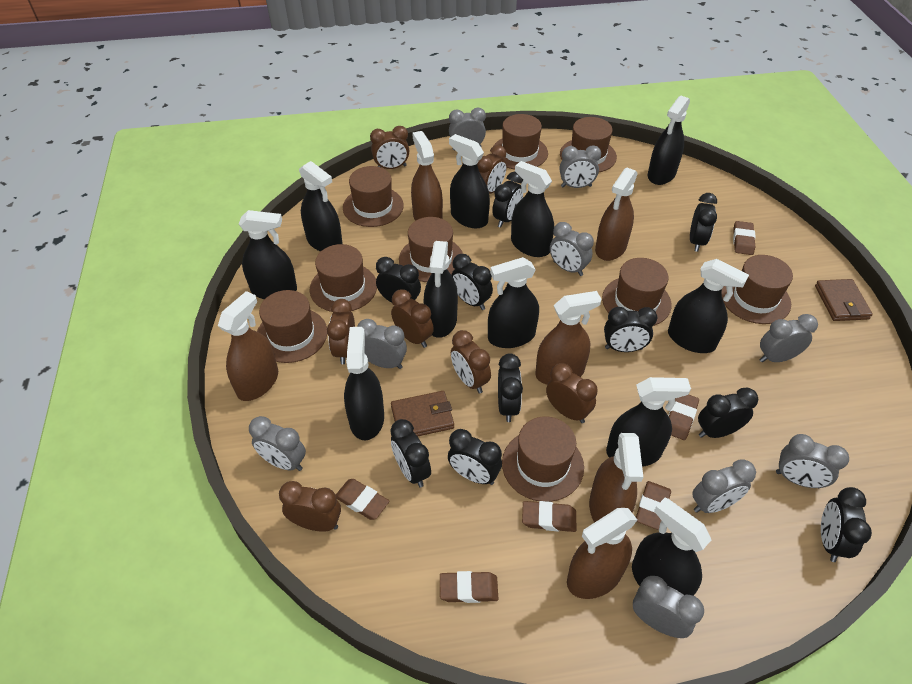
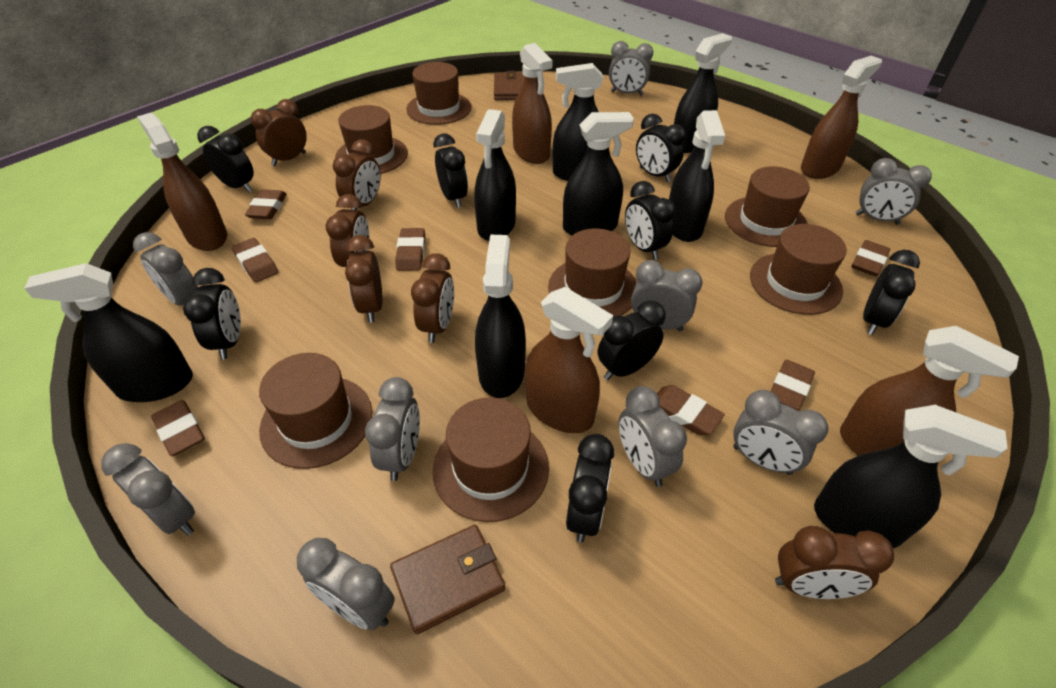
black clock: 10 -> 8
black spray bottle: 11 -> 8
brown clock: 7 -> 6
brown eraser: 6 -> 7
brown hat: 9 -> 7
brown spray bottle: 6 -> 5

